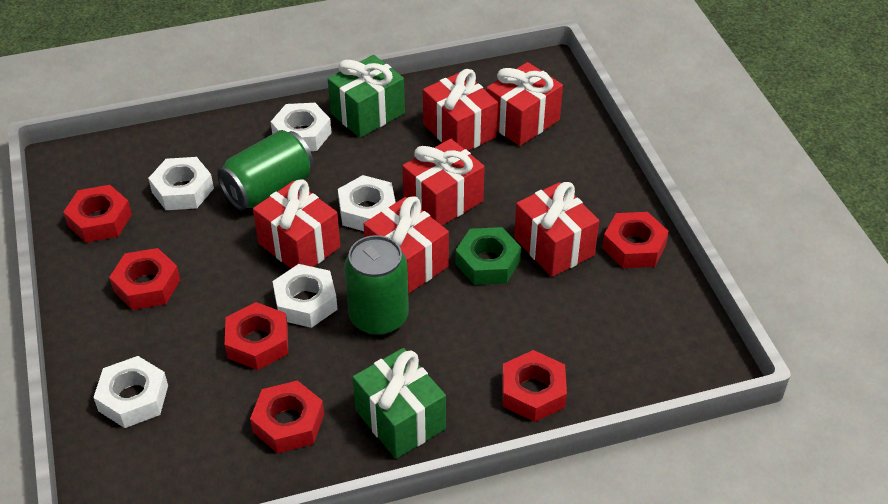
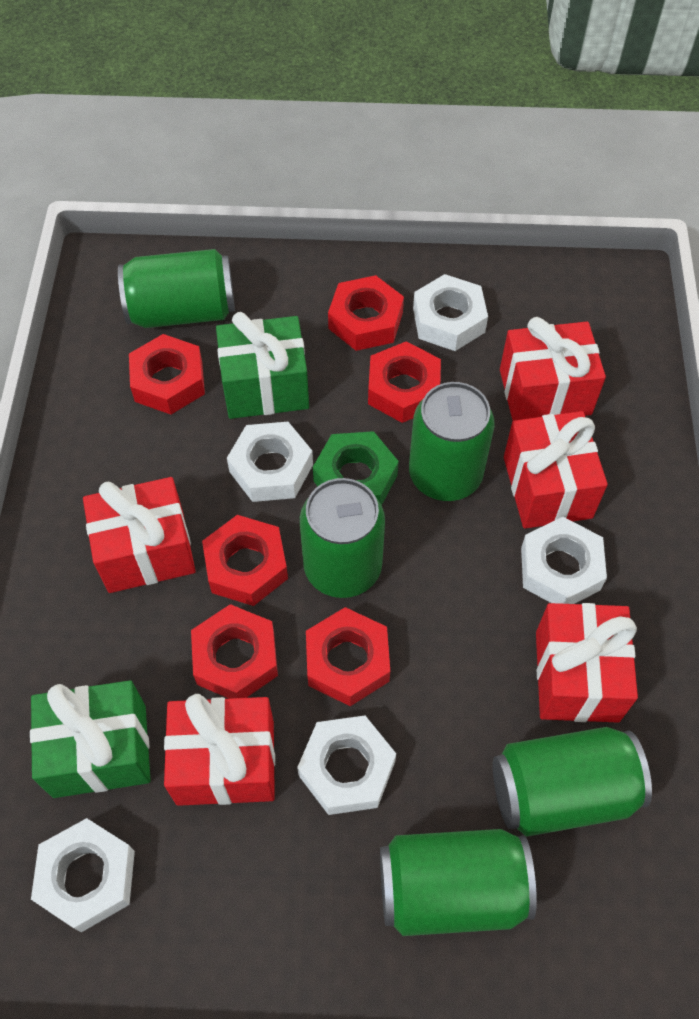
green can: 2 -> 5
red gift: 6 -> 5

